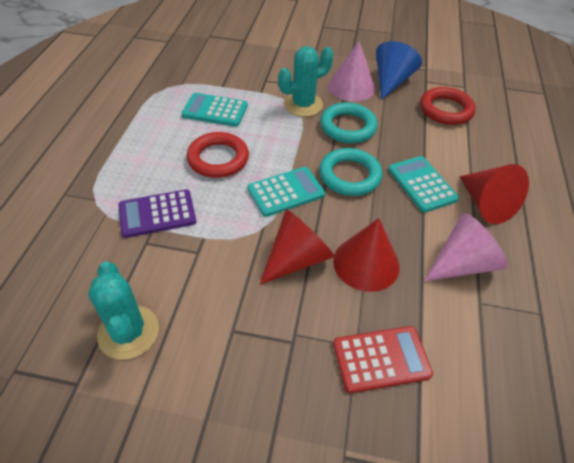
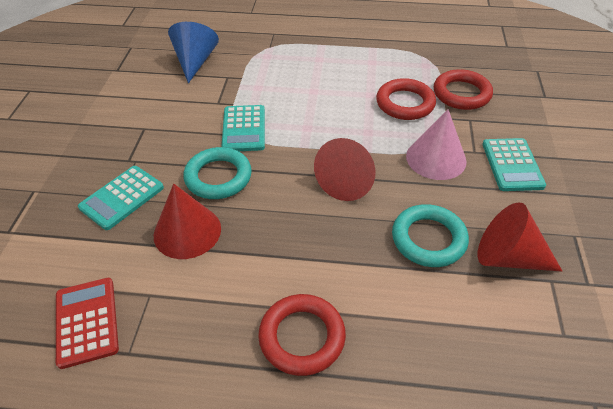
pink cone: 2 -> 1
purple calculator: 1 -> 0
red ring: 2 -> 3
turquoise cactus: 2 -> 0

